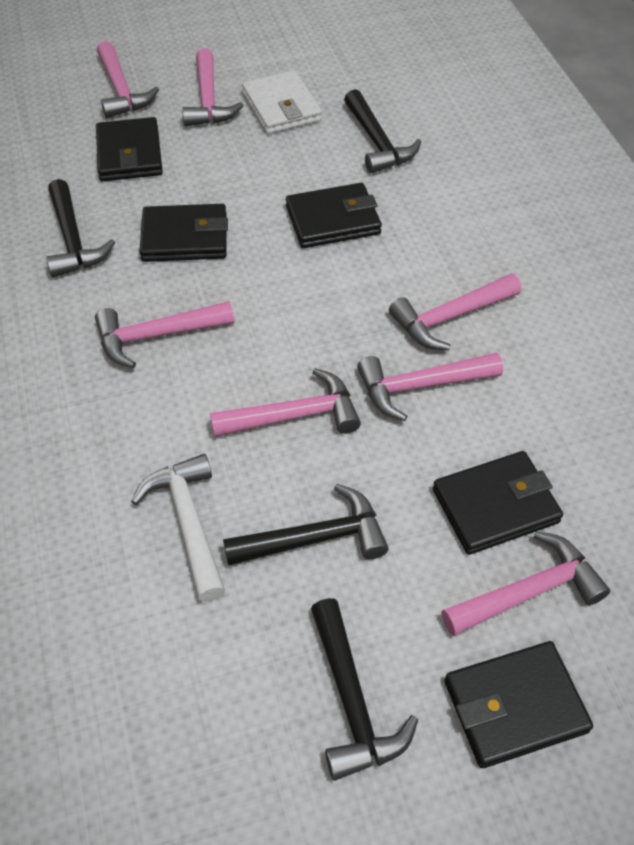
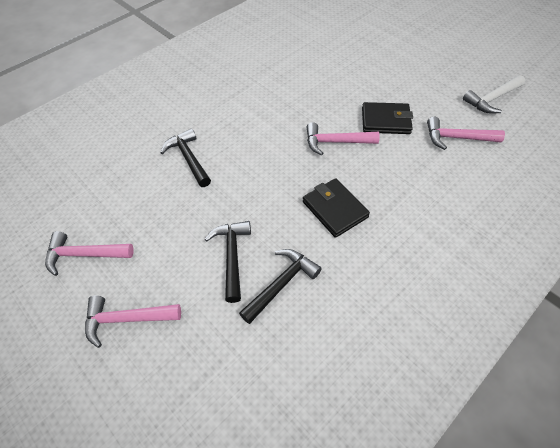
black hammer: 4 -> 3
black wallet: 5 -> 2
pink hammer: 7 -> 4
white wallet: 1 -> 0

